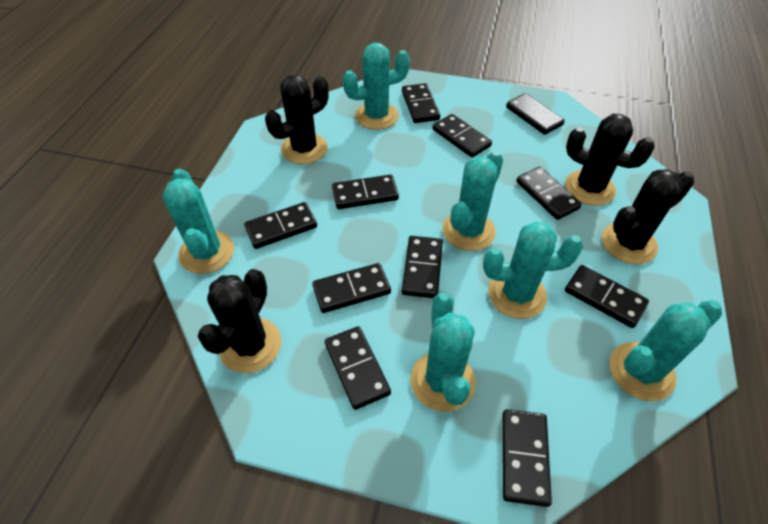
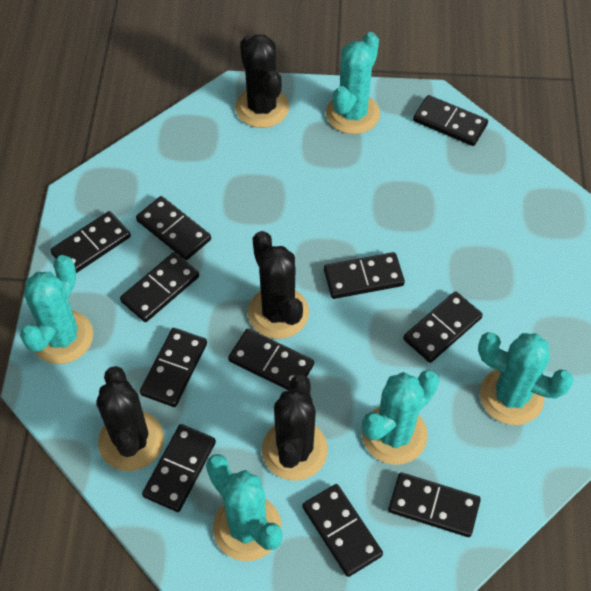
turquoise cactus: 6 -> 5

